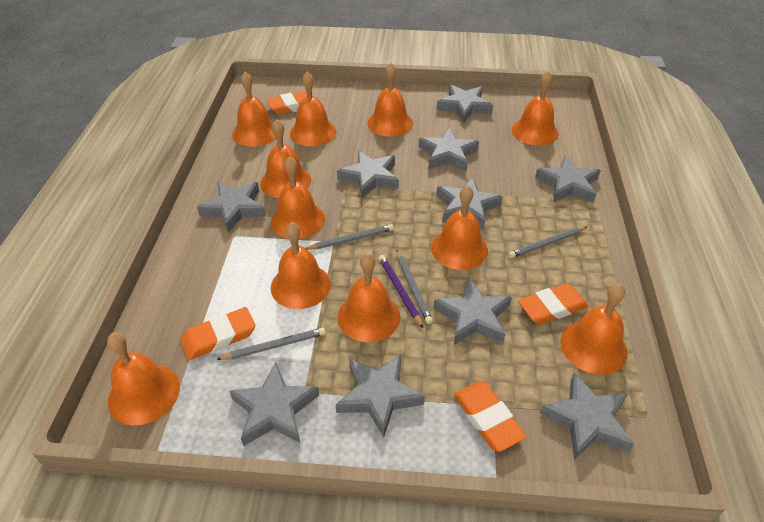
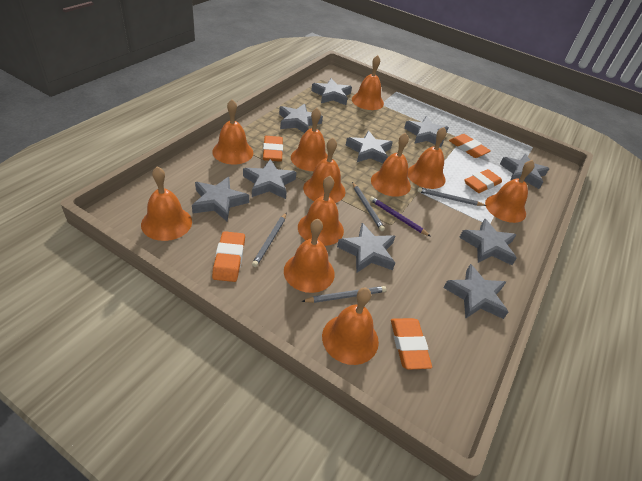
orange eraser: 4 -> 5

